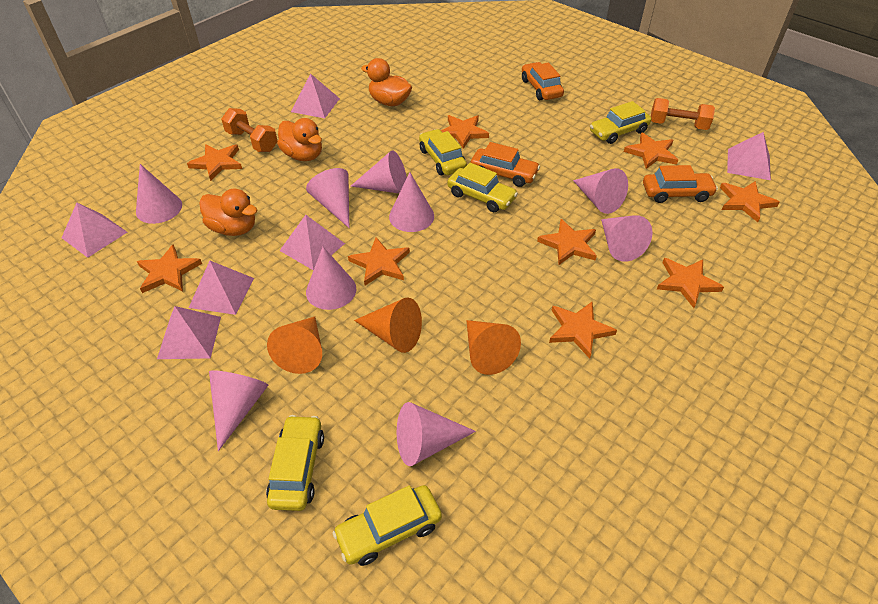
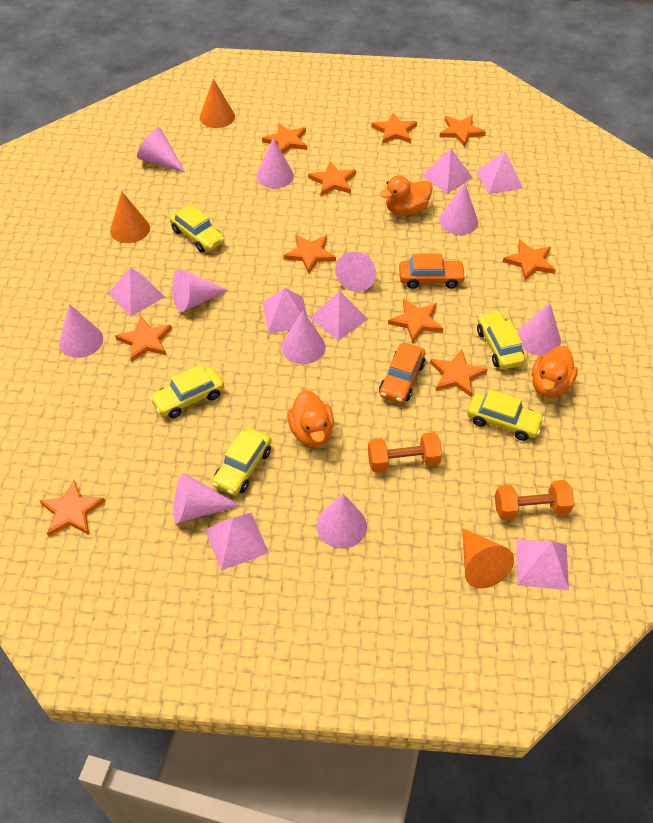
orange car: 3 -> 2
orange star: 9 -> 10
pink cone: 9 -> 10
pink pyramid: 6 -> 7

